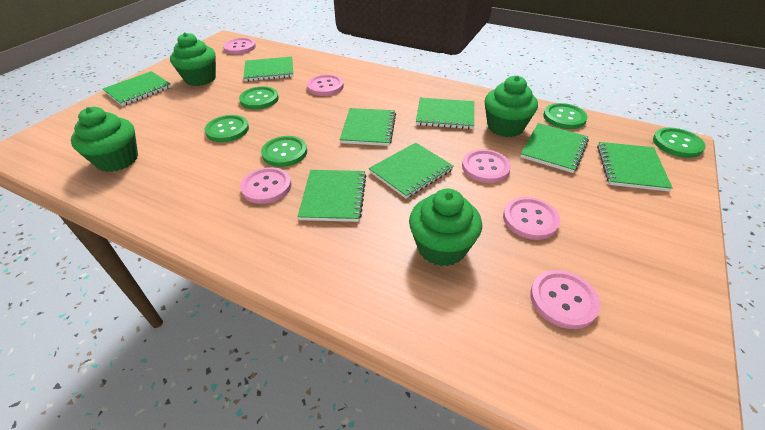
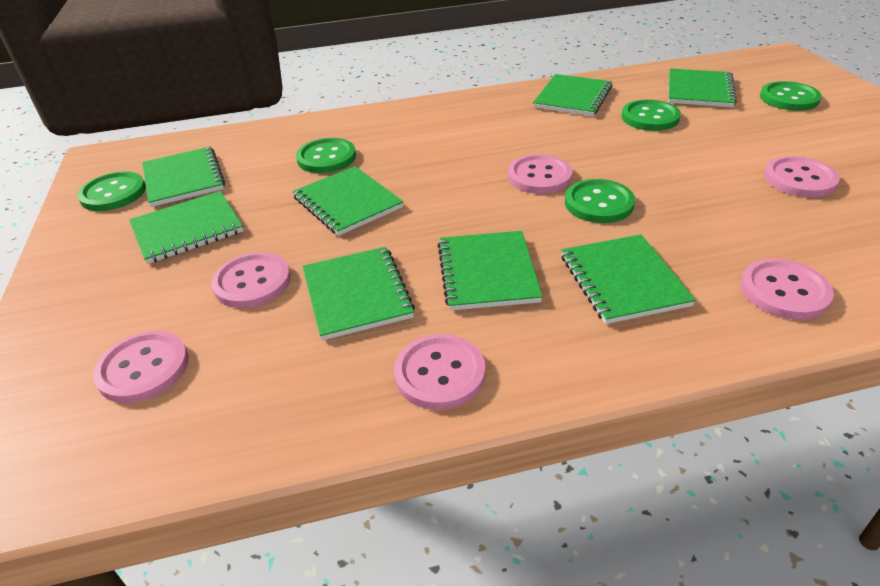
green cupcake: 4 -> 0

